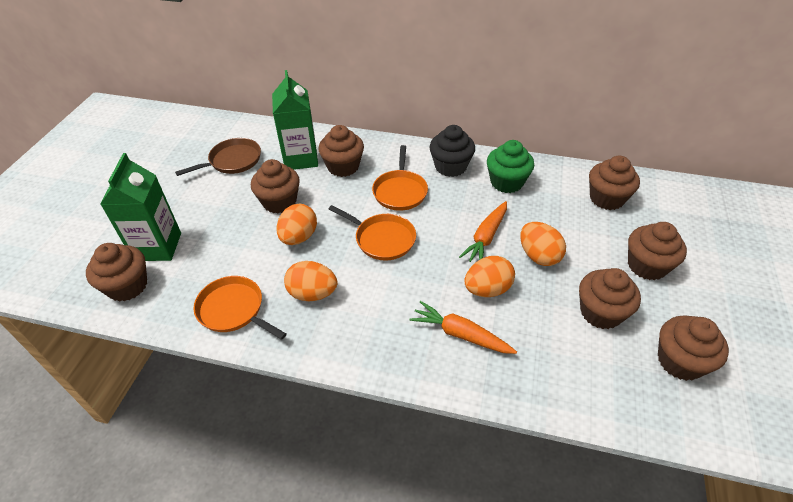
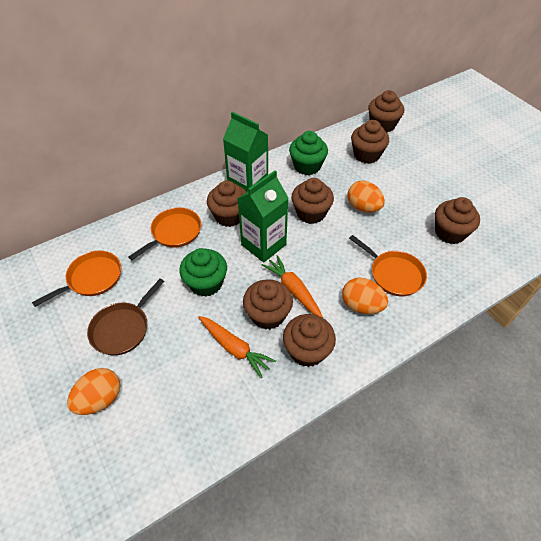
black cupcake: 1 -> 0
green cupcake: 1 -> 2
orange egg: 4 -> 3

